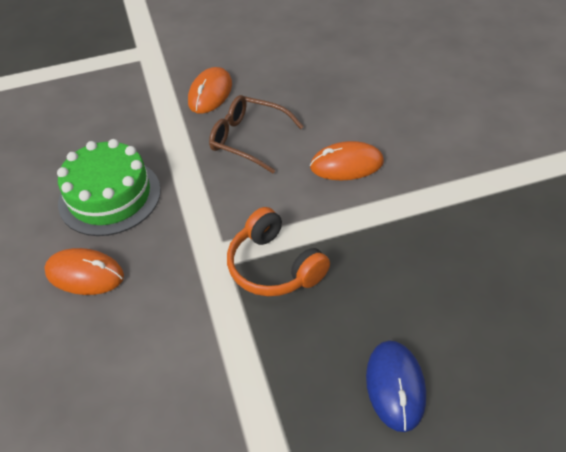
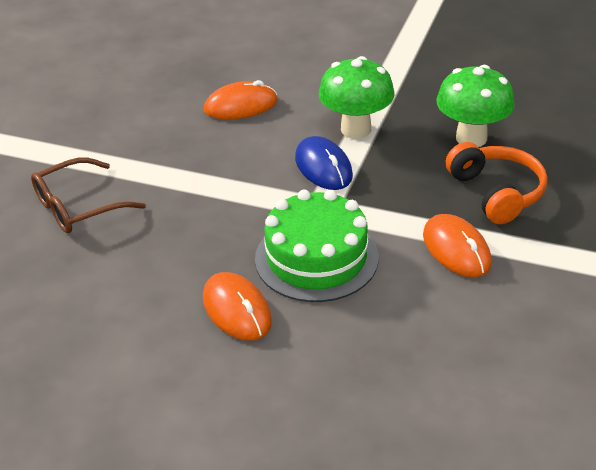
green mushroom: 0 -> 2

